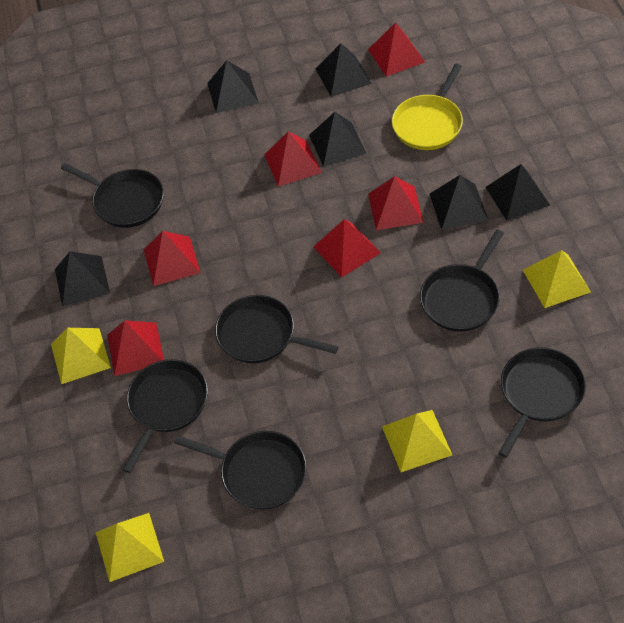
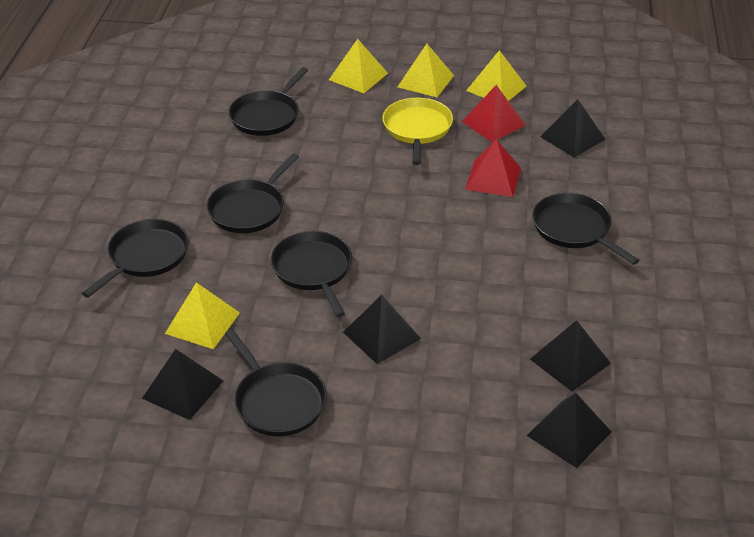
black pyramid: 6 -> 5
red pyramid: 6 -> 2

